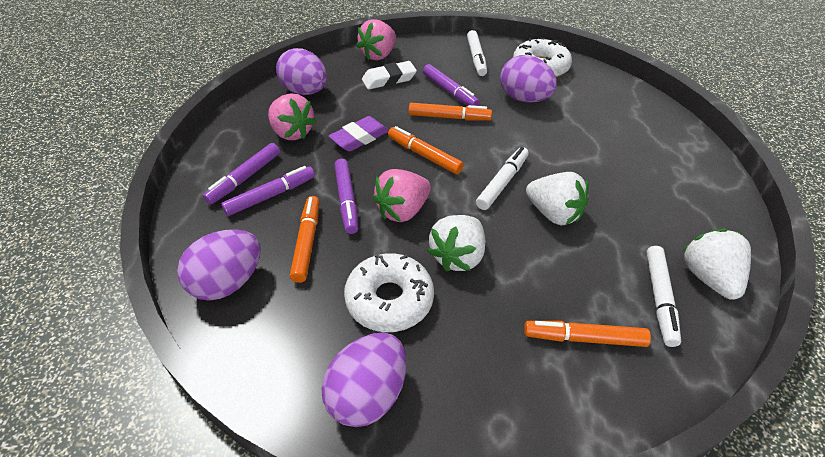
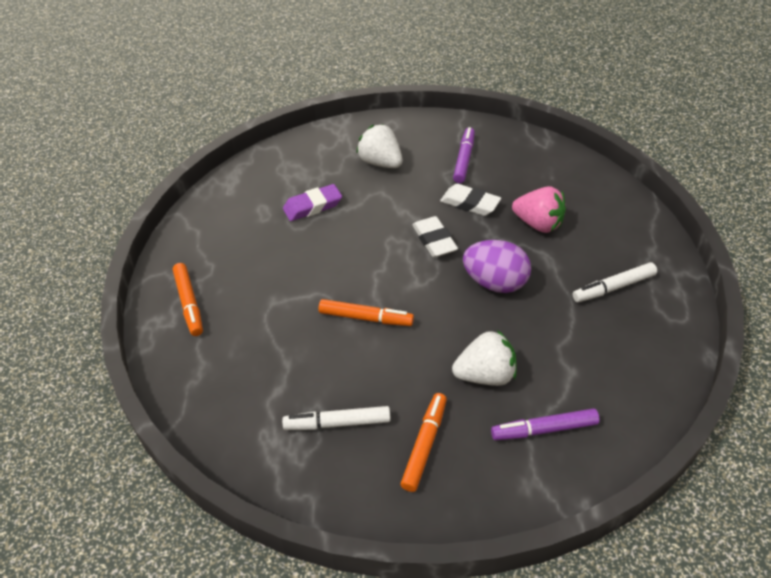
orange marker: 4 -> 3
pink strawberry: 3 -> 1
purple egg: 4 -> 1
purple marker: 4 -> 2
white donut: 2 -> 0
white eraser: 1 -> 2
white marker: 3 -> 2
white strawberry: 3 -> 2

